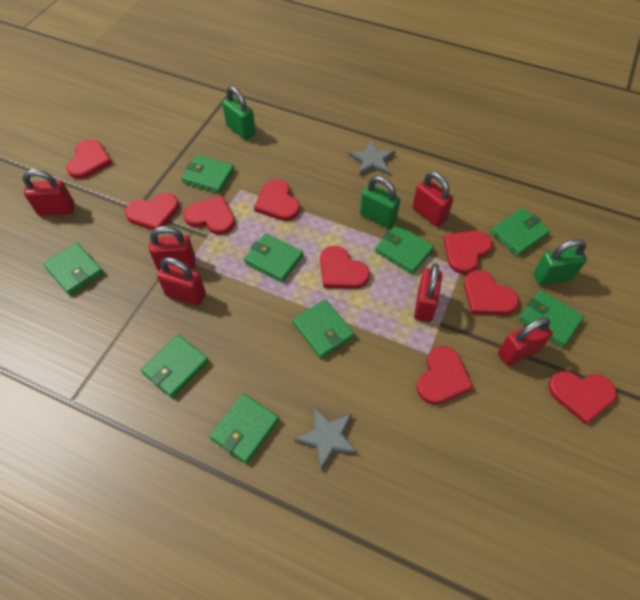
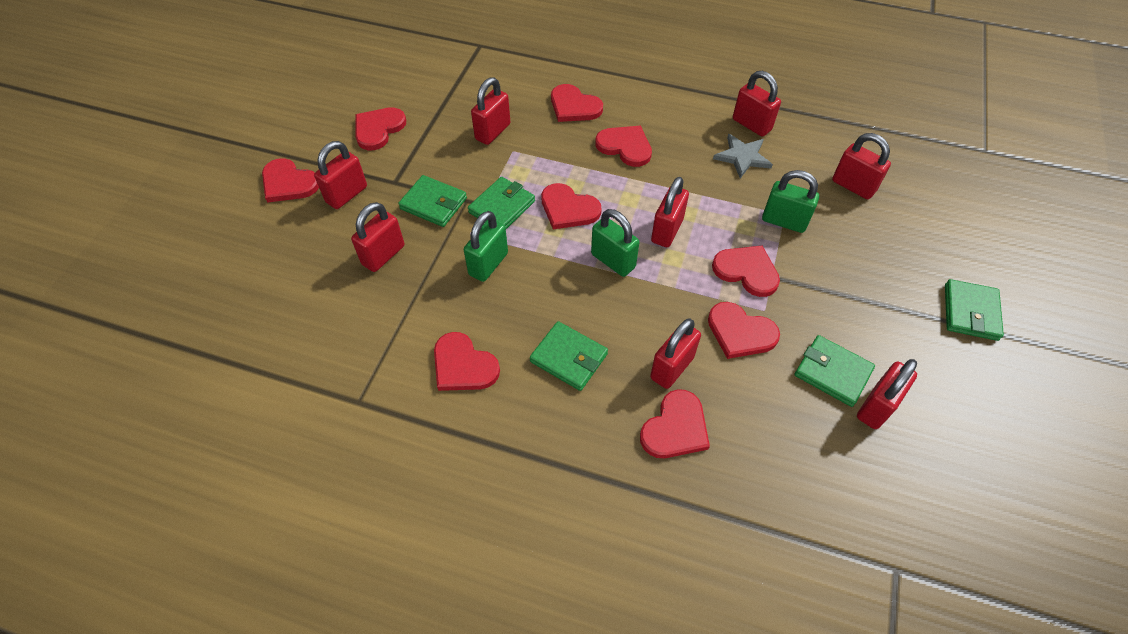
green wallet: 9 -> 5
grey star: 2 -> 1
red padlock: 6 -> 8

